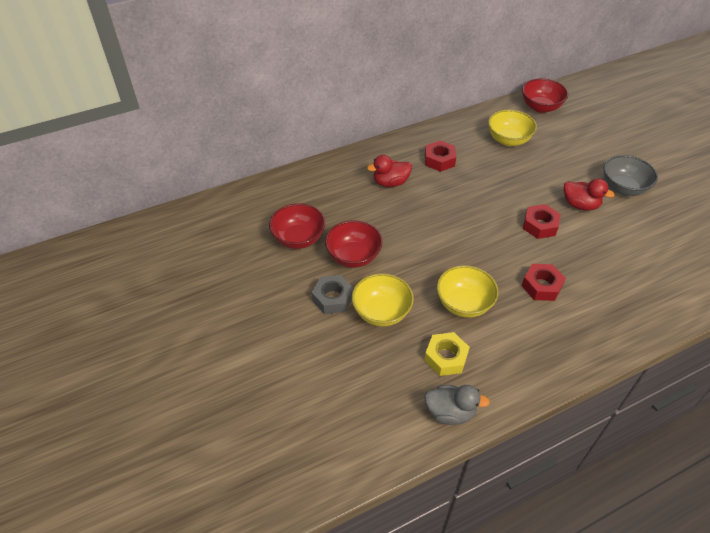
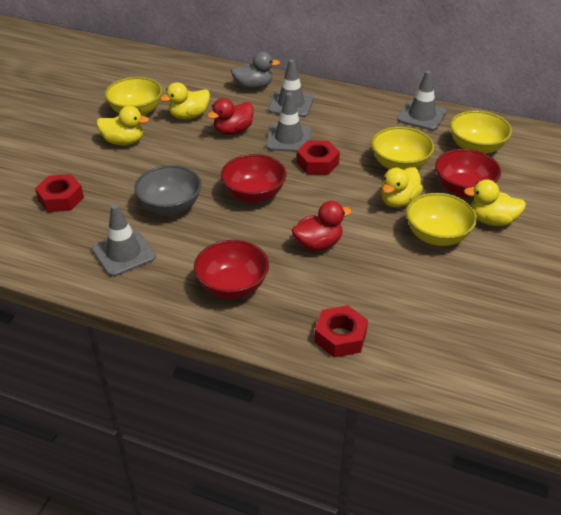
grey nut: 1 -> 0
grey traffic cone: 0 -> 4
yellow bowl: 3 -> 4
yellow duck: 0 -> 4
yellow nut: 1 -> 0

